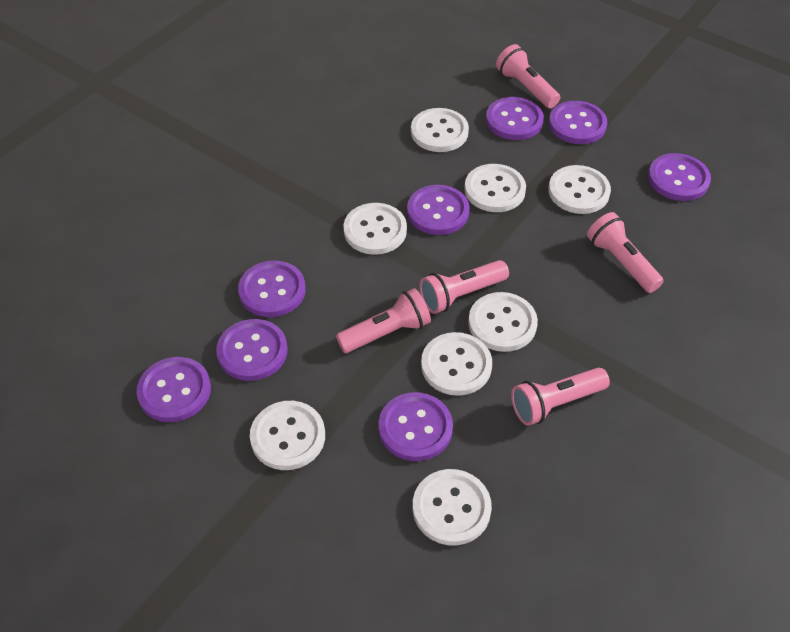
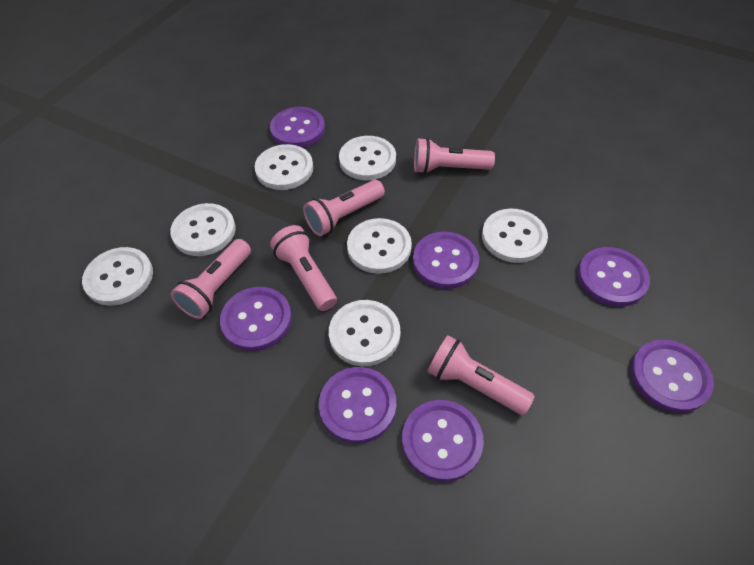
purple button: 8 -> 7
white button: 8 -> 7

